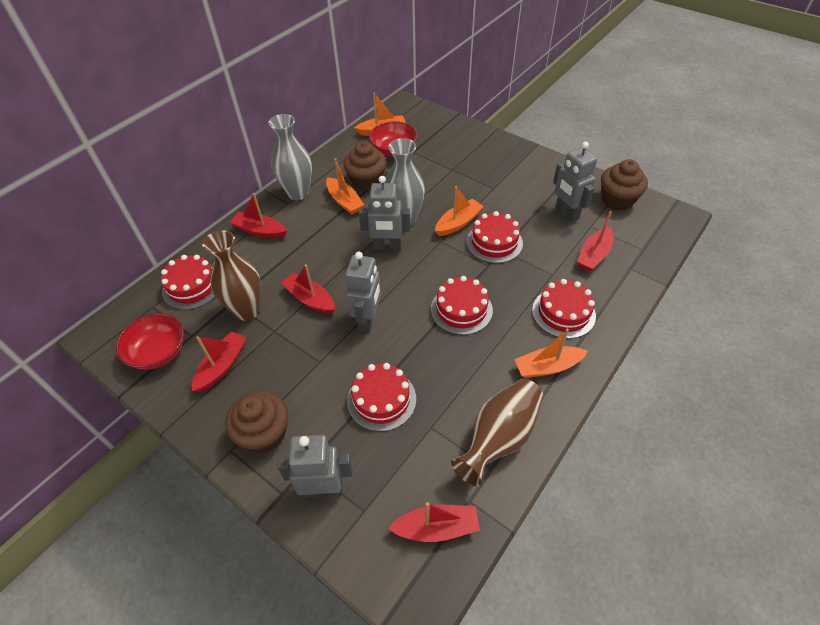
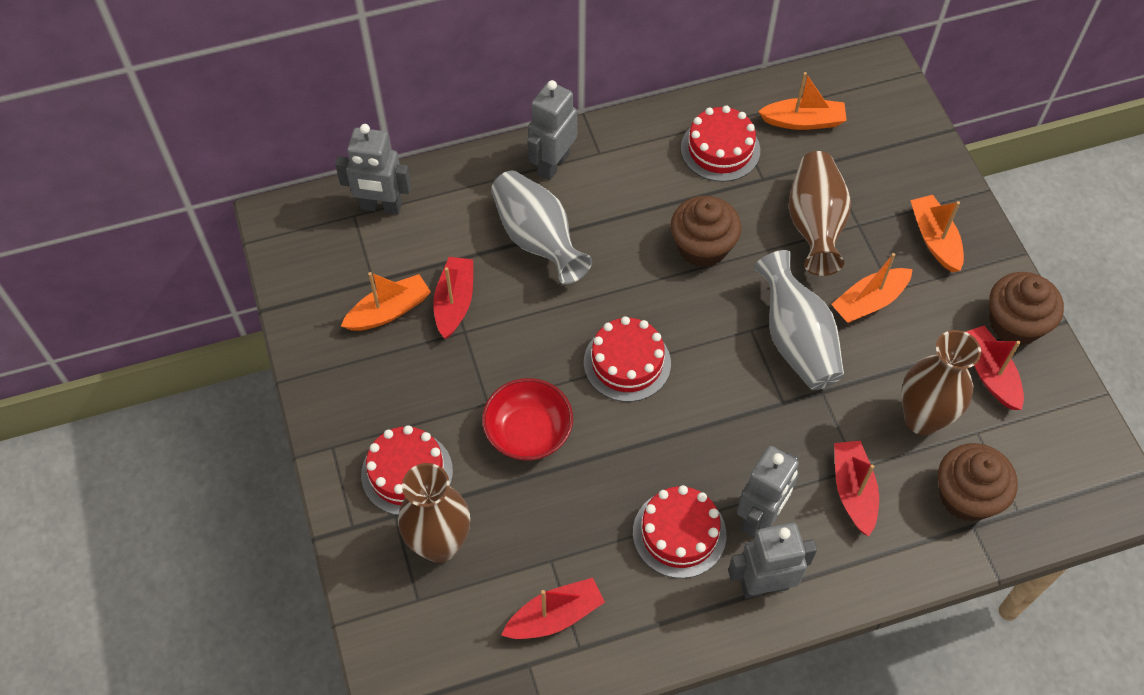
brown vase: 2 -> 3
red boat: 5 -> 4
red bowl: 2 -> 1
red cake: 5 -> 4

